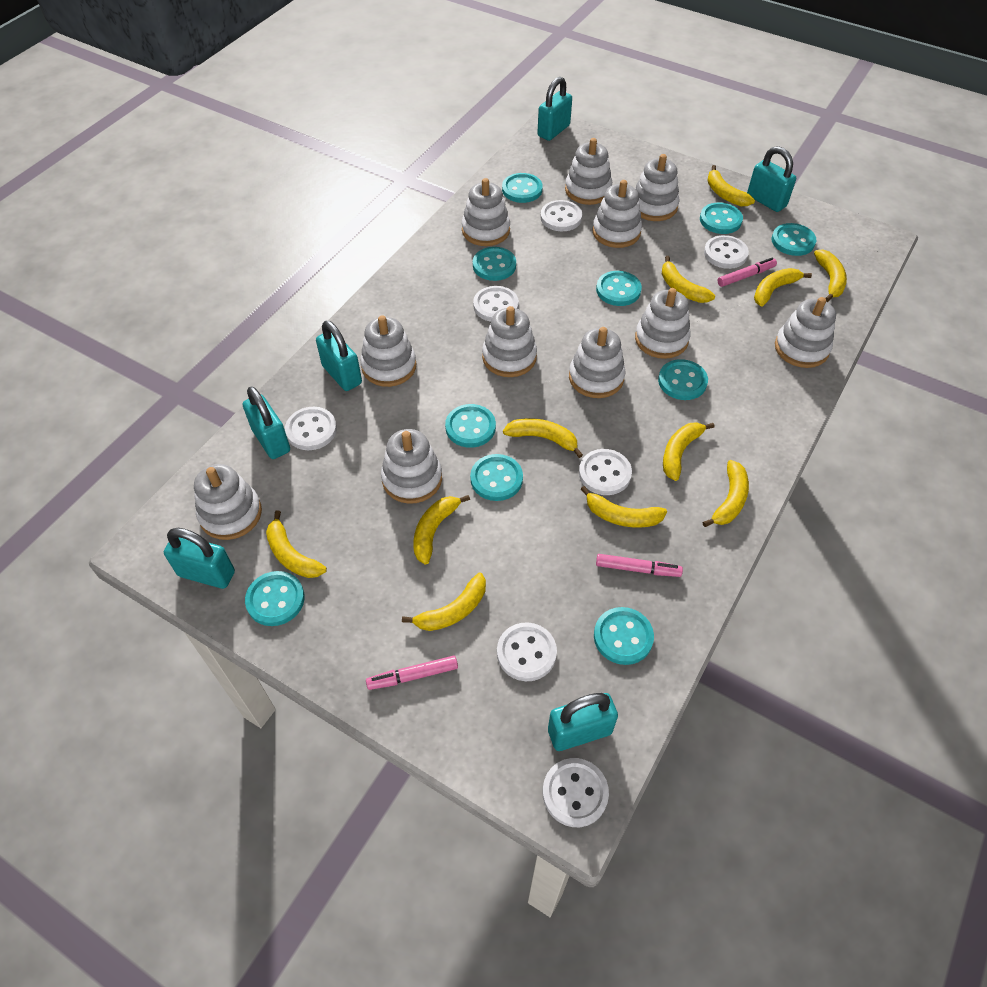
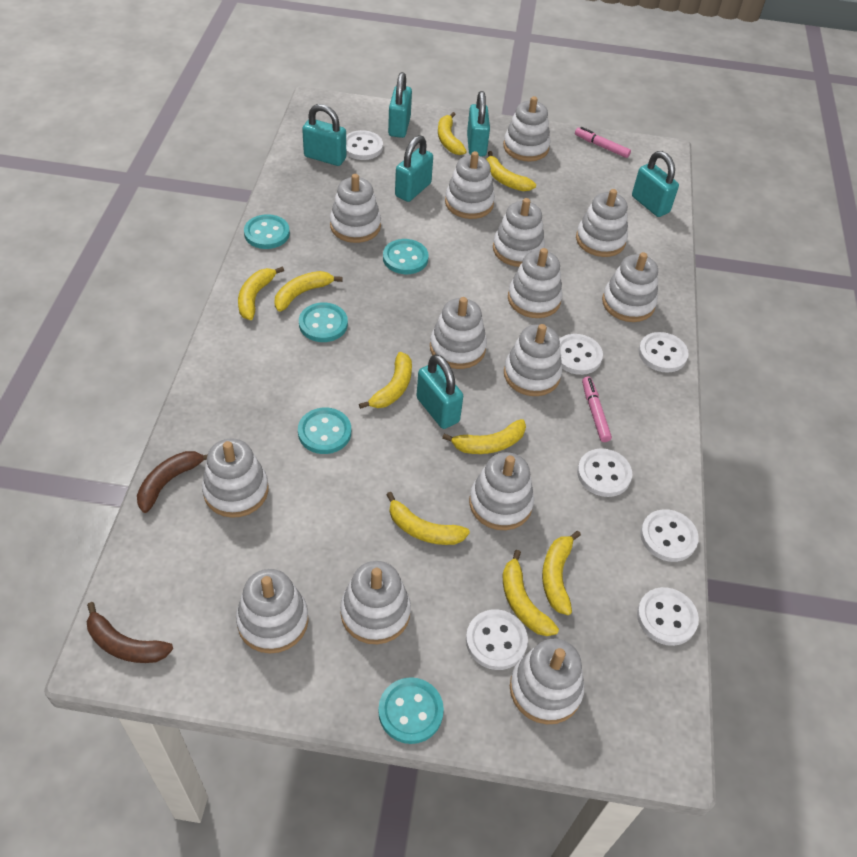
brown banana: 0 -> 2
pink marker: 3 -> 2
turquoise button: 10 -> 5
white stacking toy: 11 -> 14
yellow banana: 11 -> 9

